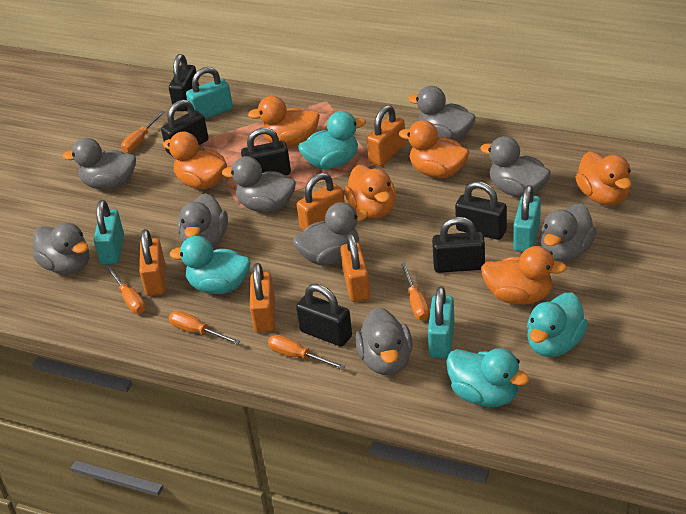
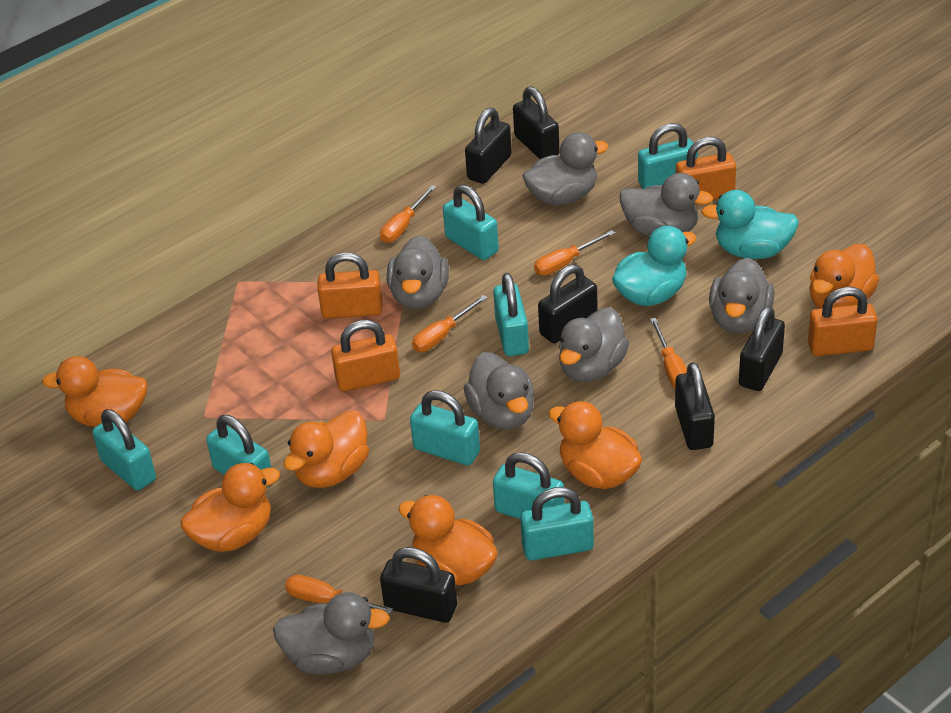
grey duck: 9 -> 7
orange padlock: 5 -> 4
turquoise duck: 4 -> 2
turquoise padlock: 4 -> 8

